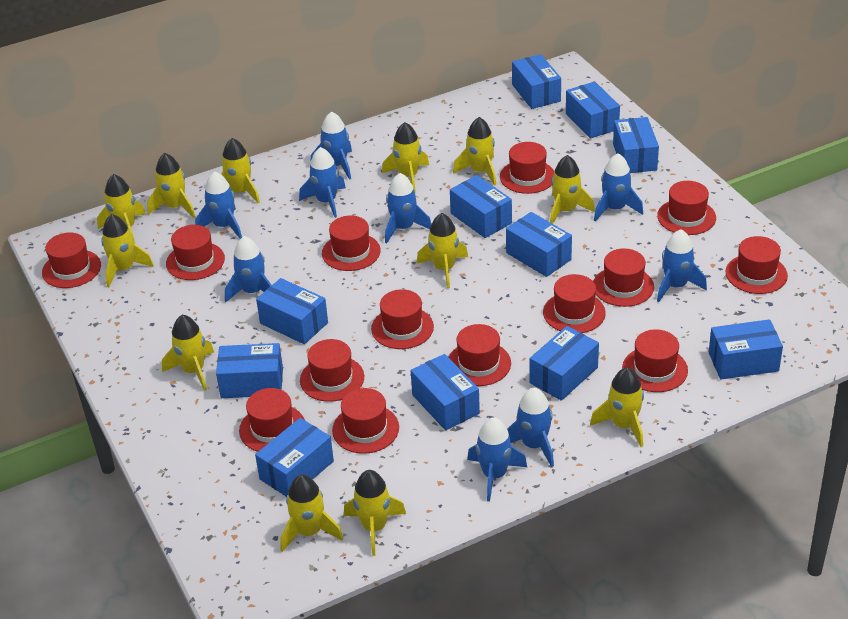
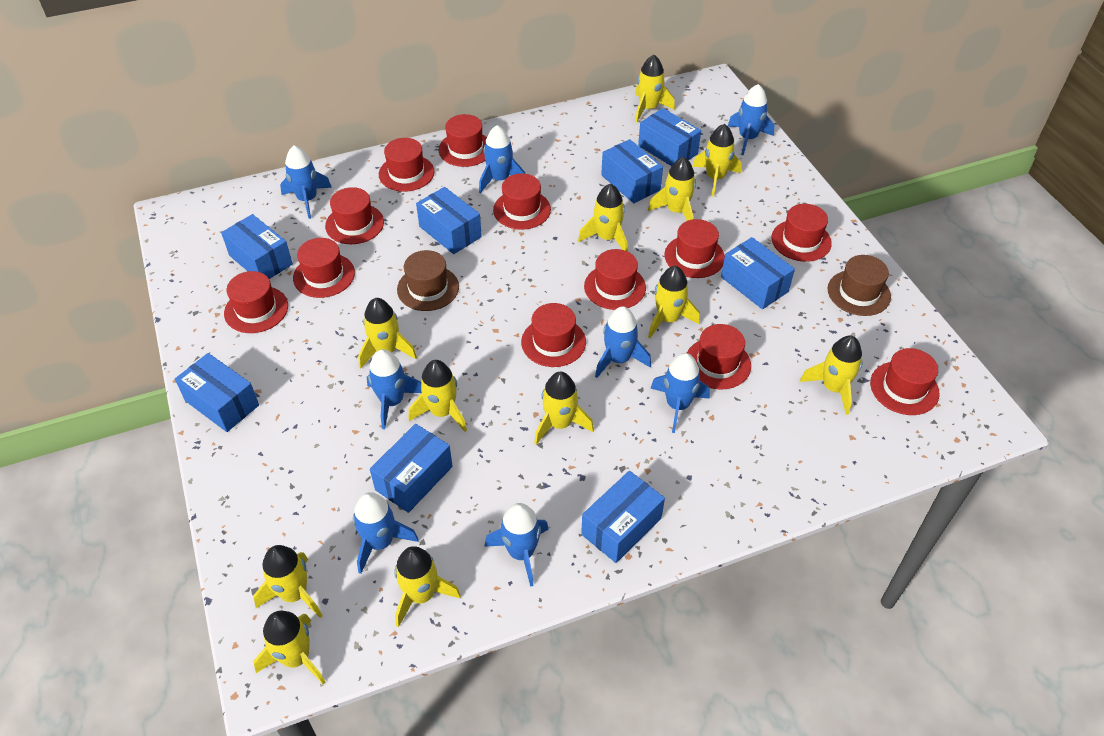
blue box: 11 -> 8
blue rocket: 9 -> 8
brown hat: 0 -> 2
red hat: 14 -> 12

